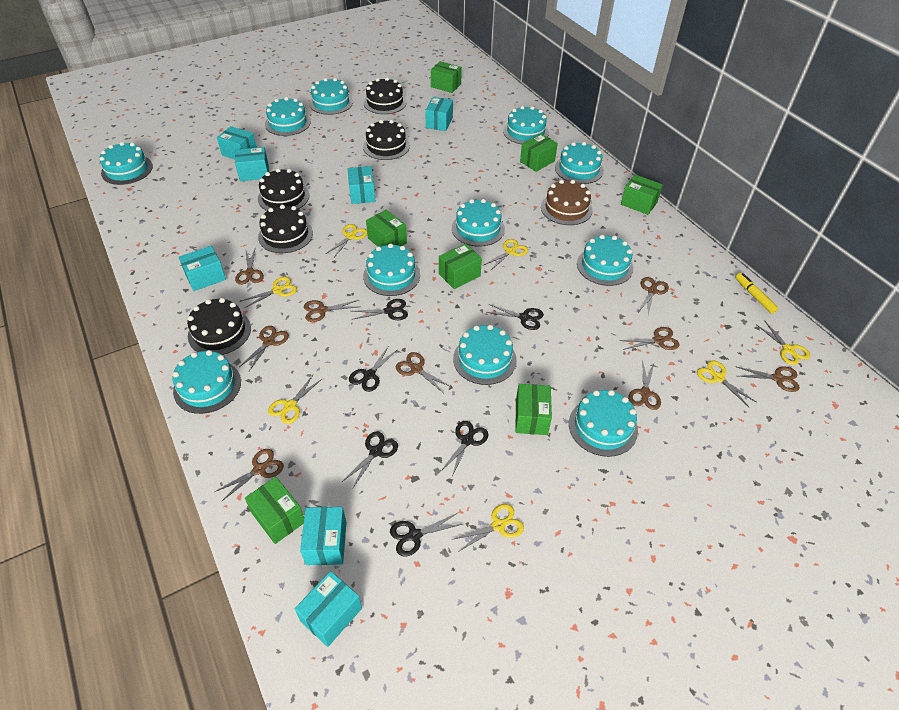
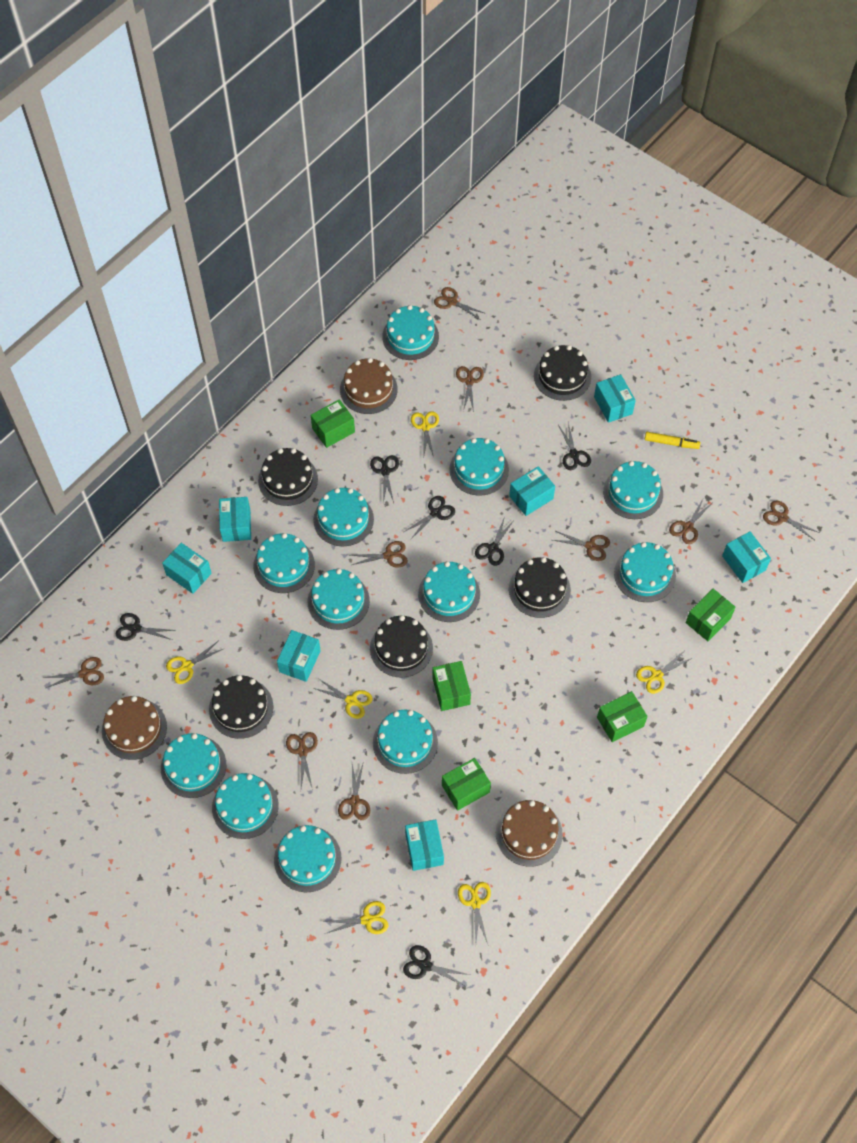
brown cake: 1 -> 3
green box: 7 -> 5
turquoise cake: 11 -> 12
yellow scissors: 7 -> 6

